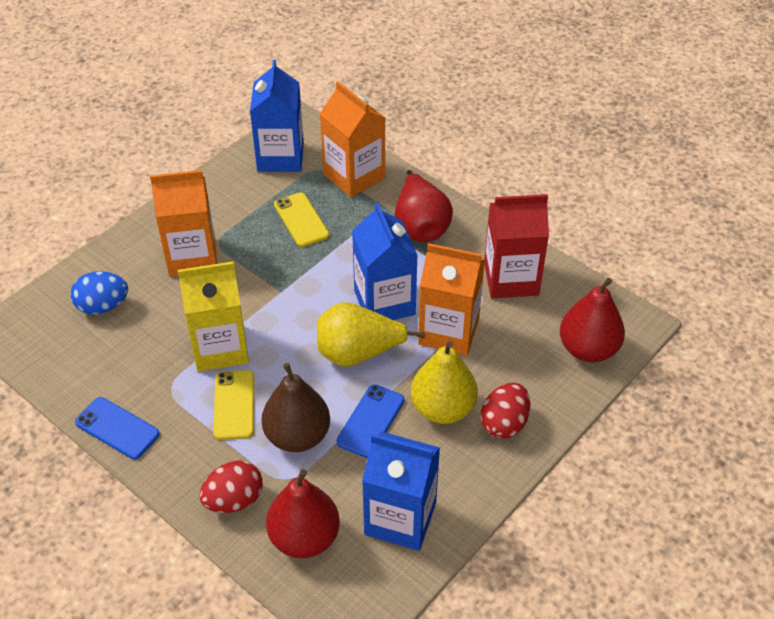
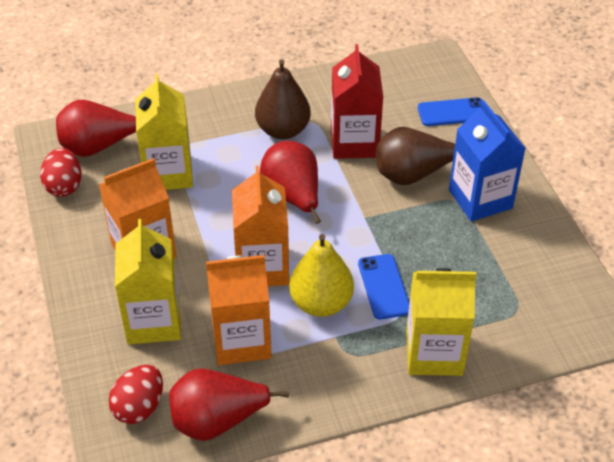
blue carton: 3 -> 1
blue egg: 1 -> 0
brown pear: 1 -> 2
yellow carton: 1 -> 3
yellow pear: 2 -> 1
yellow phone: 2 -> 0

